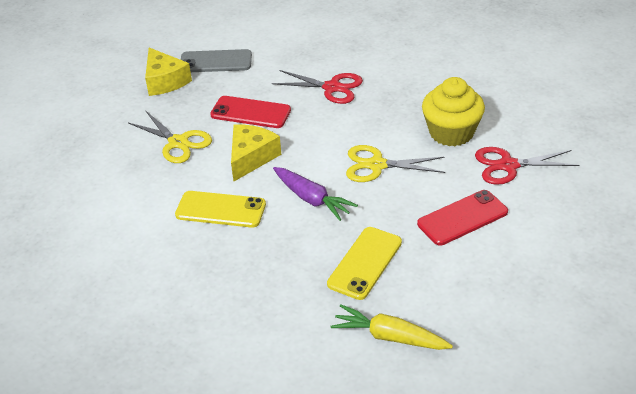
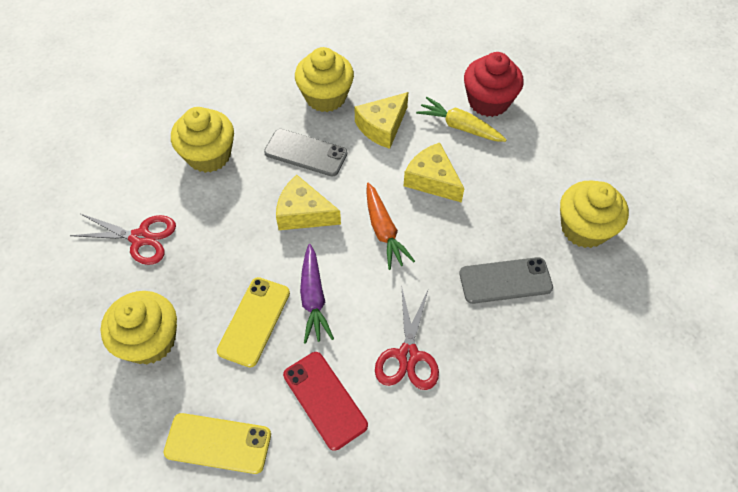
grey phone: 1 -> 2
orange carrot: 0 -> 1
red cupcake: 0 -> 1
red phone: 2 -> 1
yellow cheese: 2 -> 3
yellow cupcake: 1 -> 4
yellow scissors: 2 -> 0

